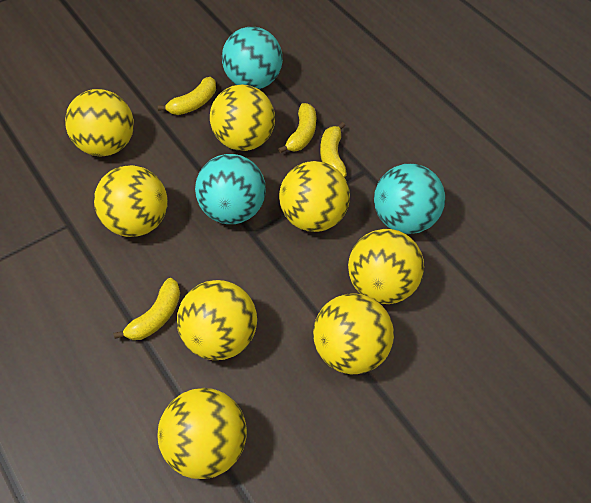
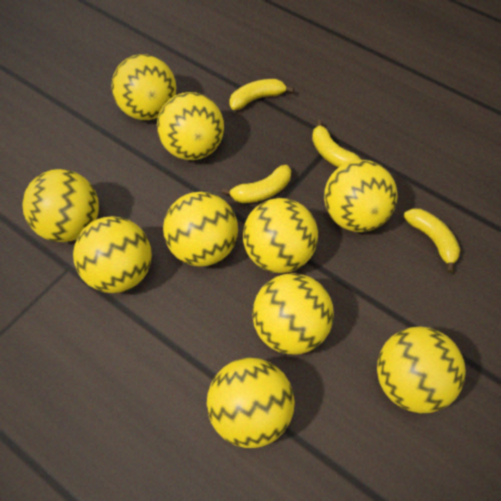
turquoise ball: 3 -> 0
yellow ball: 8 -> 10

